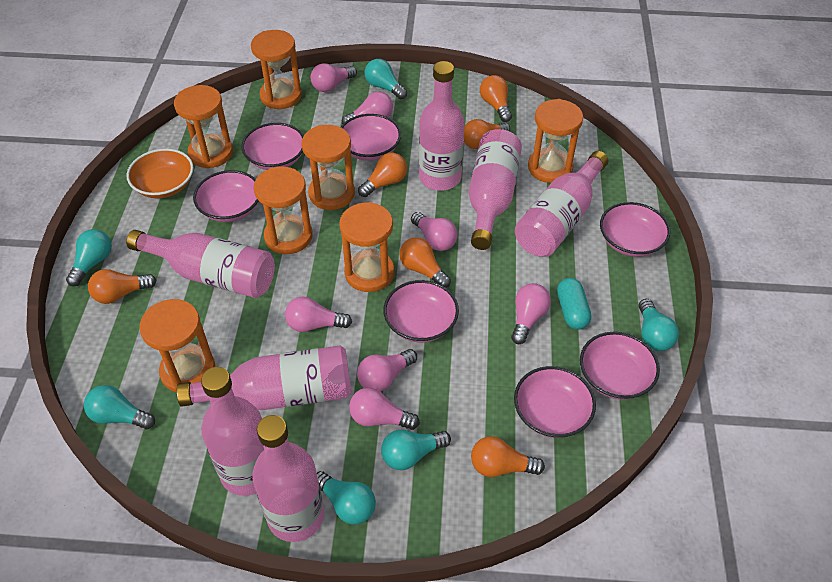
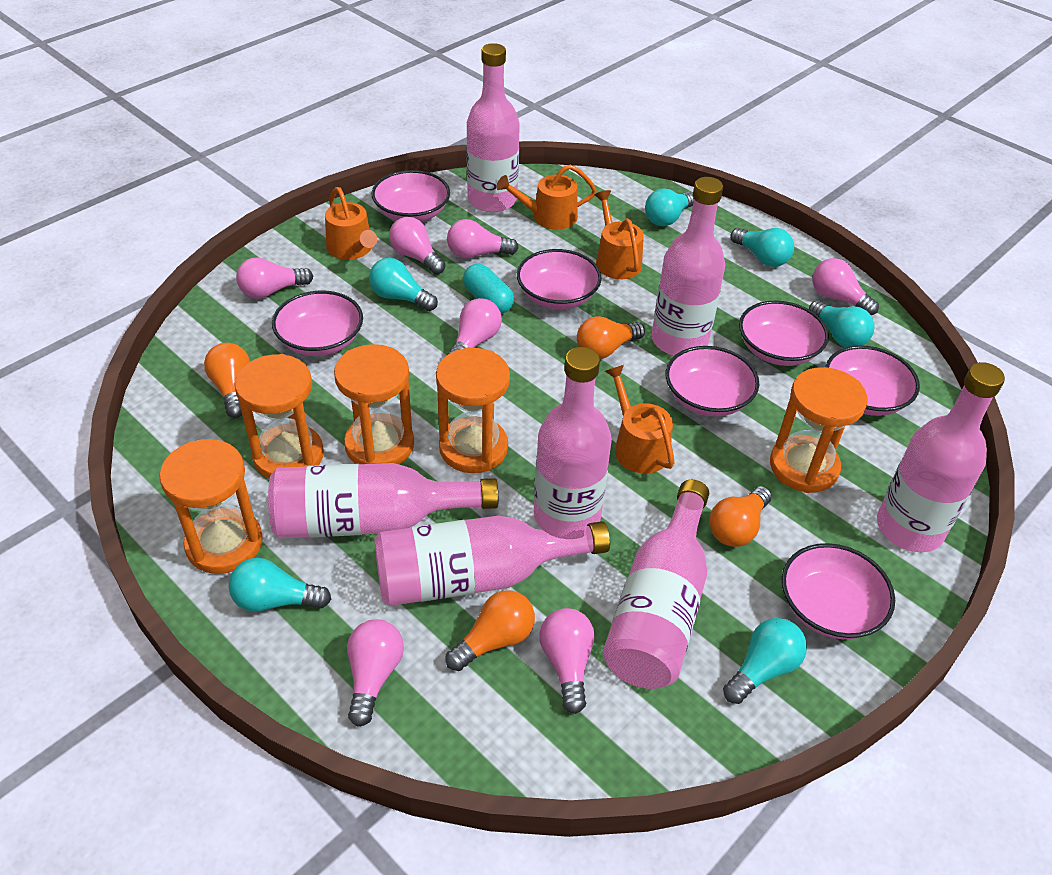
orange bowl: 1 -> 0
orange hourglass: 7 -> 5
orange light bulb: 6 -> 4
orange watering can: 0 -> 4

